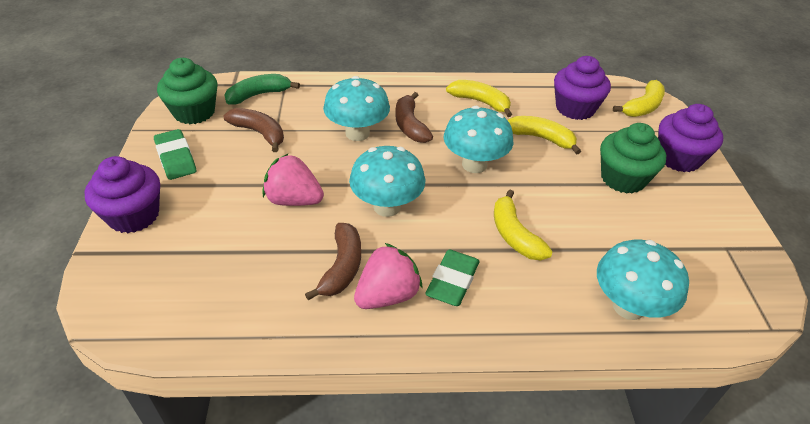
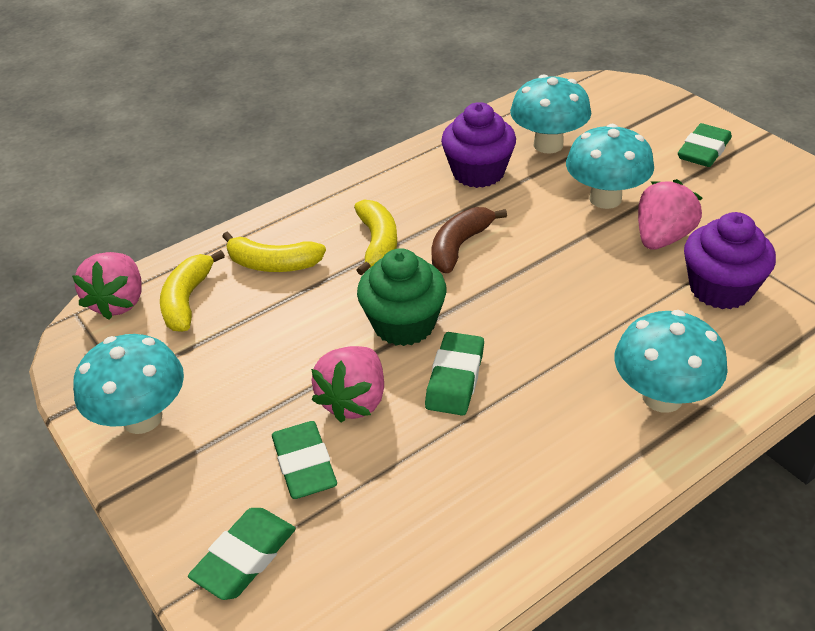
brown banana: 3 -> 1
green banana: 1 -> 0
green cupcake: 2 -> 1
green eraser: 2 -> 4
pink strawberry: 2 -> 3
purple cupcake: 3 -> 2
yellow banana: 4 -> 3

